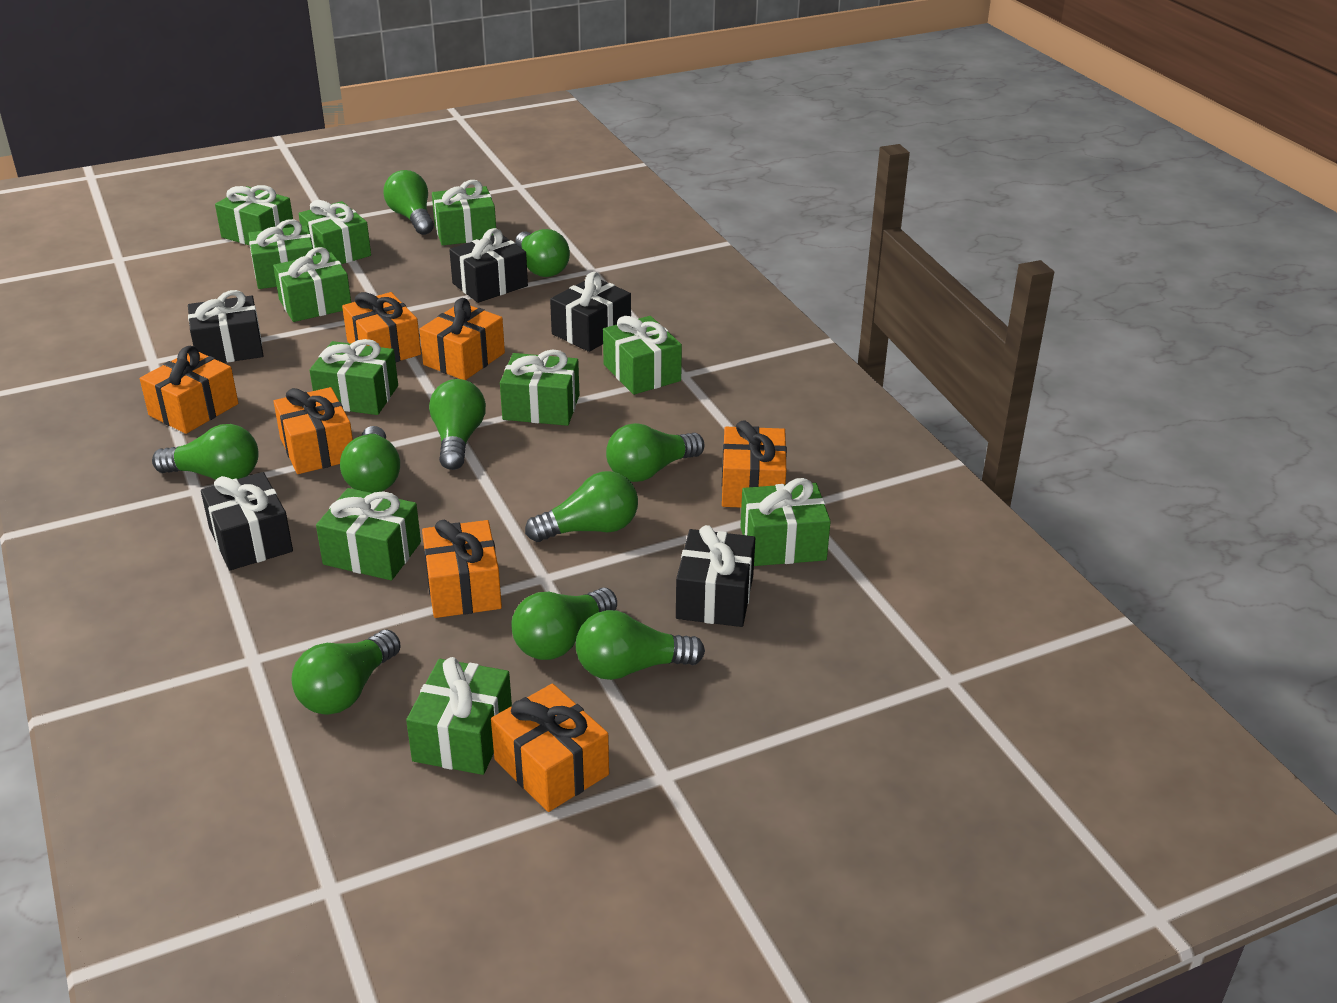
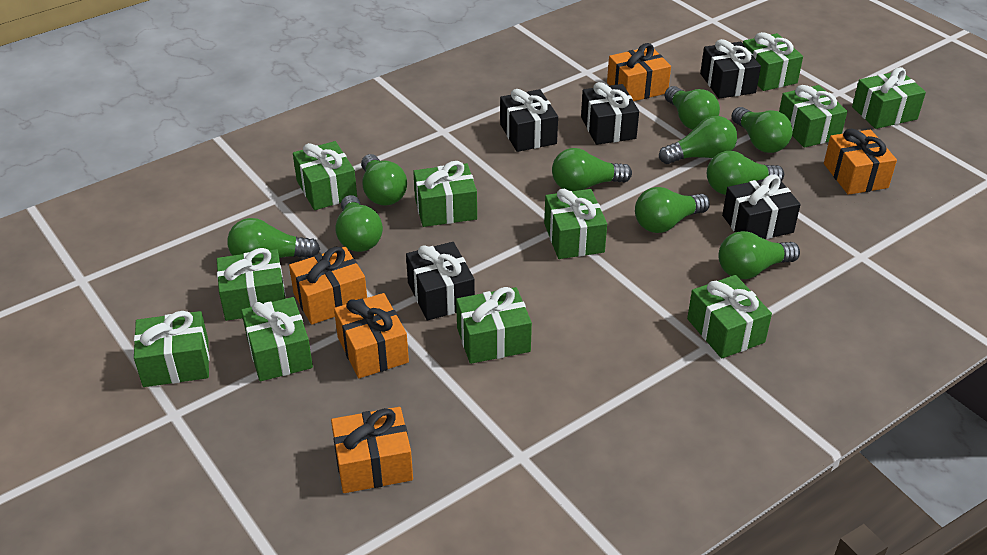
orange gift: 7 -> 5

